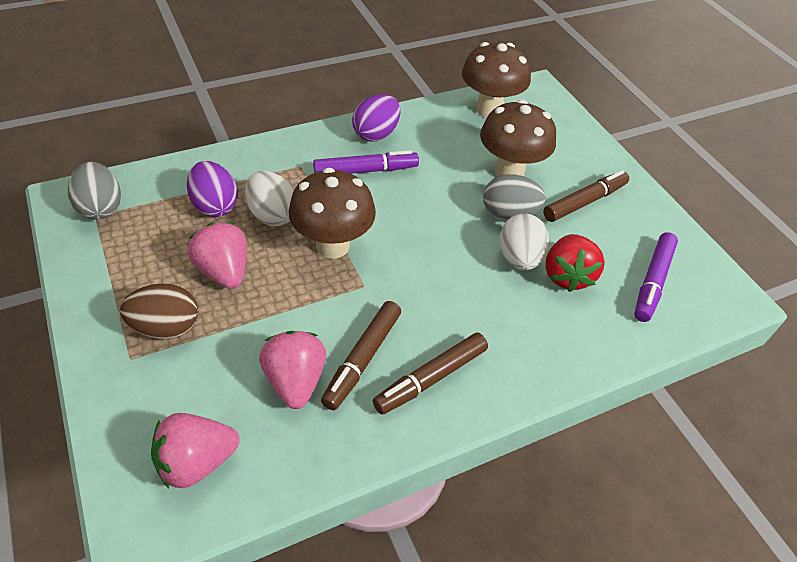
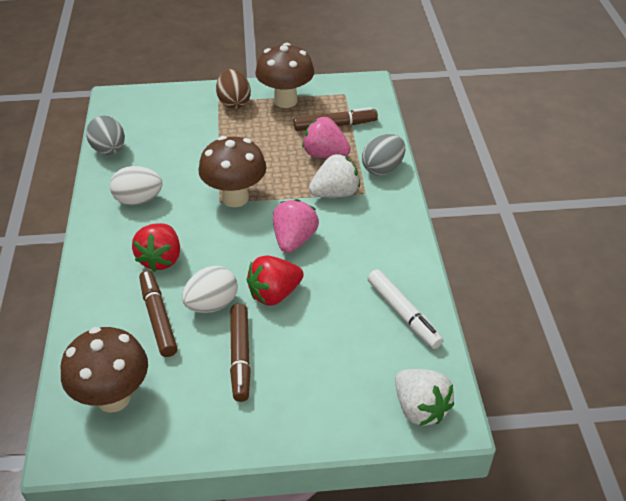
pink strawberry: 3 -> 2
purple egg: 2 -> 0
purple marker: 2 -> 0
red strawberry: 1 -> 2
white marker: 0 -> 1
white strawberry: 0 -> 2

